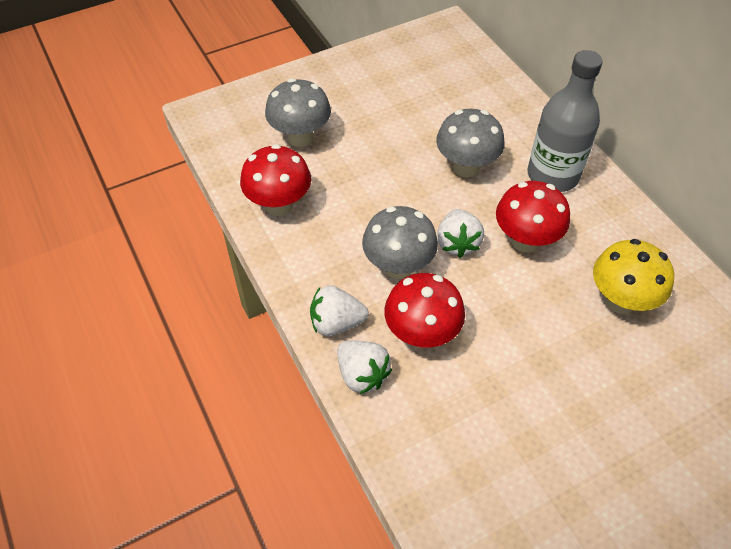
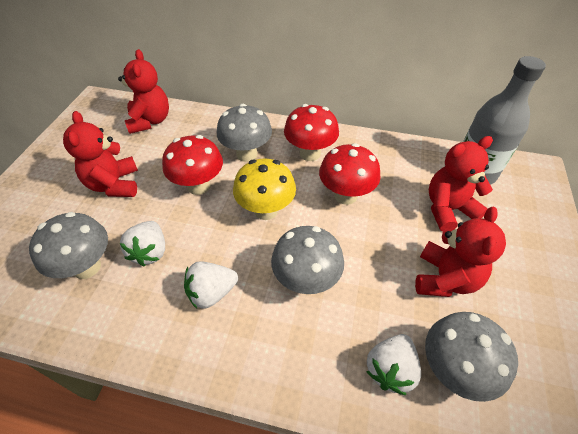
grey mushroom: 3 -> 4
red teddy bear: 0 -> 4

